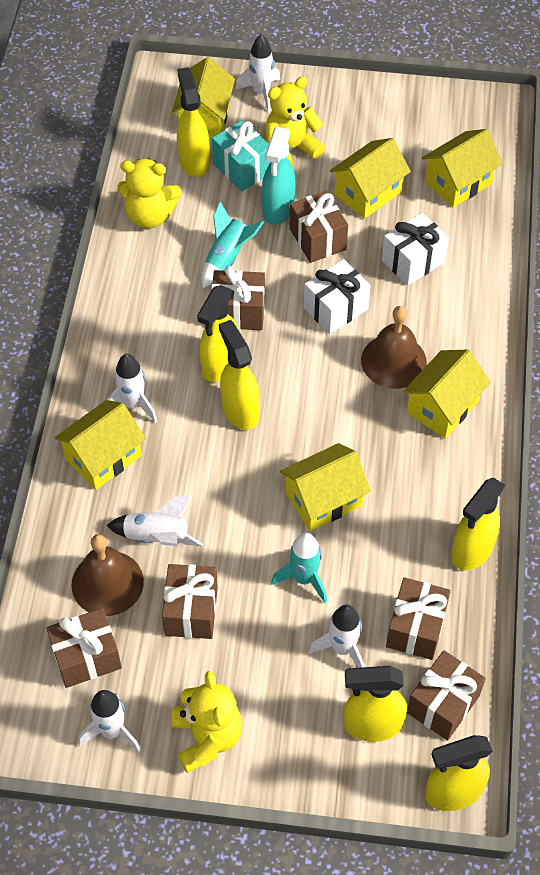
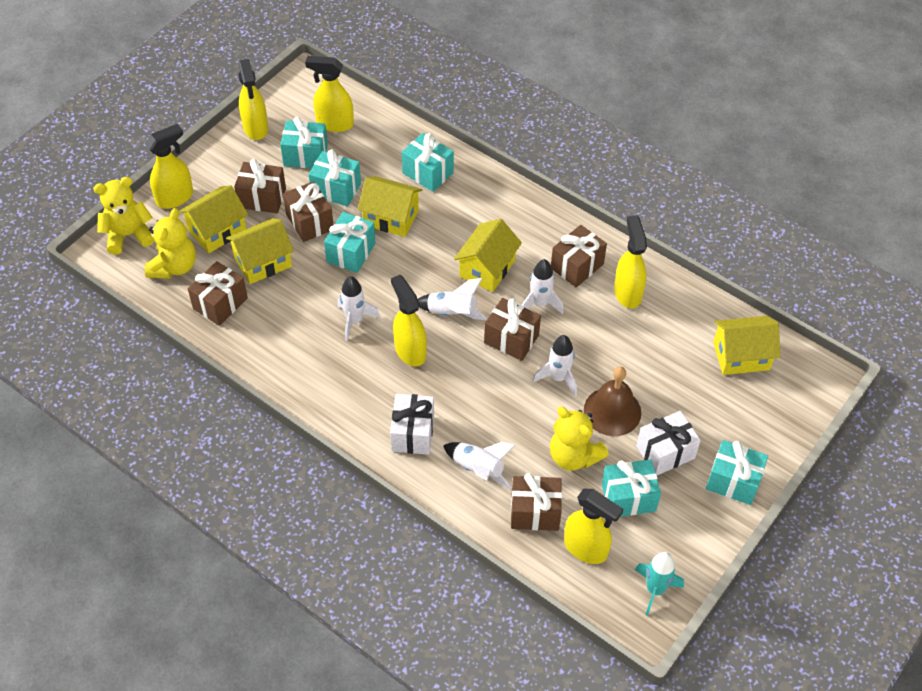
brown bell: 2 -> 1
turquoise gift: 1 -> 6
turquoise rocket: 2 -> 1
turquoise spray bottle: 1 -> 0
yellow house: 6 -> 5

